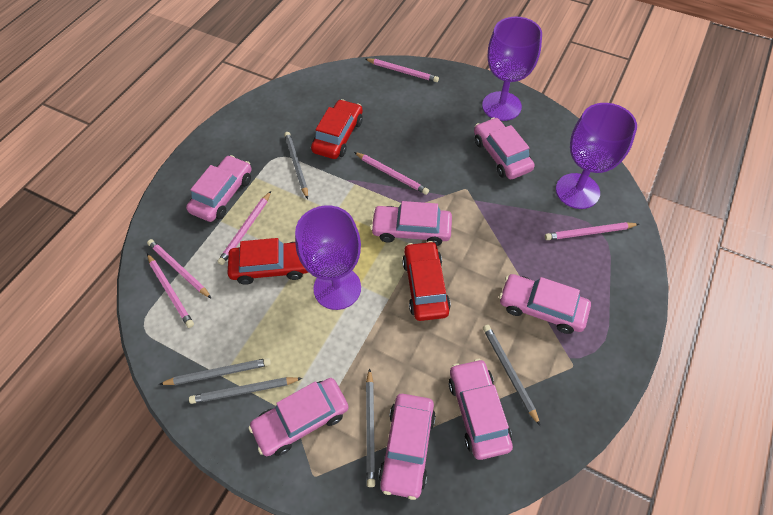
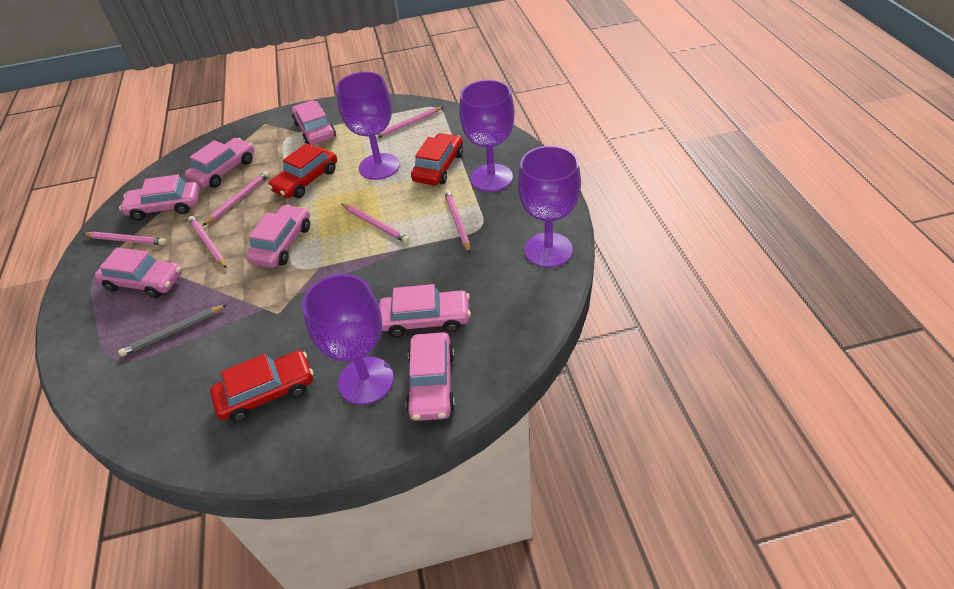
grey pencil: 5 -> 1
purple goblet: 3 -> 4

